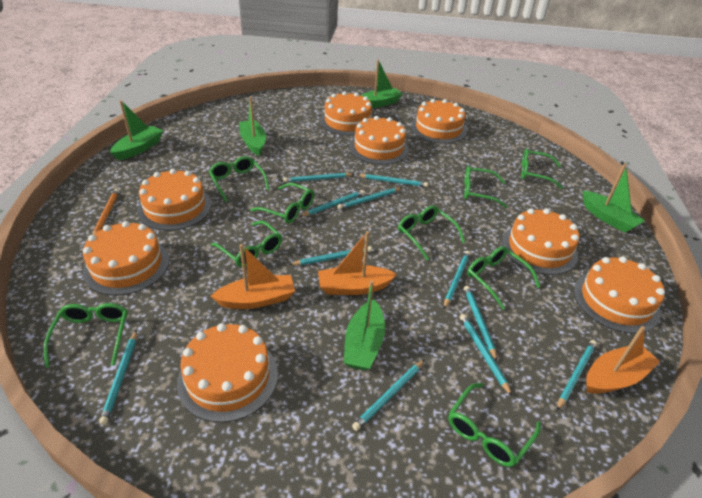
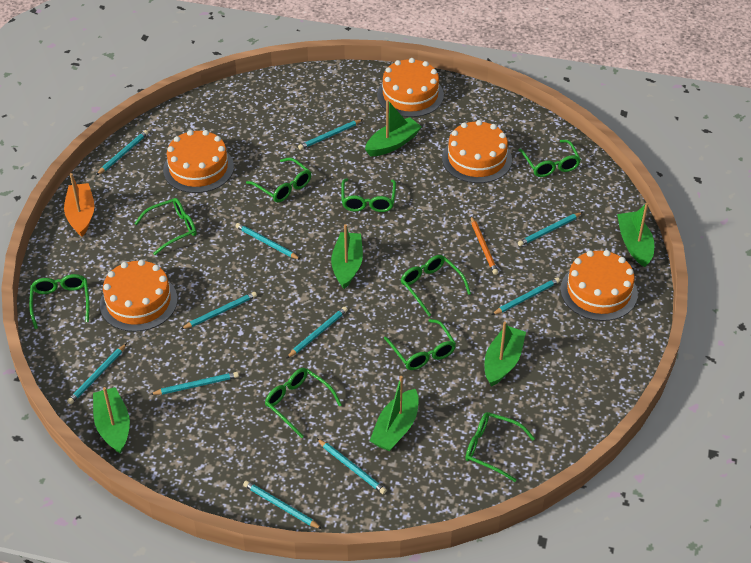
green boat: 5 -> 6
orange boat: 3 -> 1
orange cake: 8 -> 5

